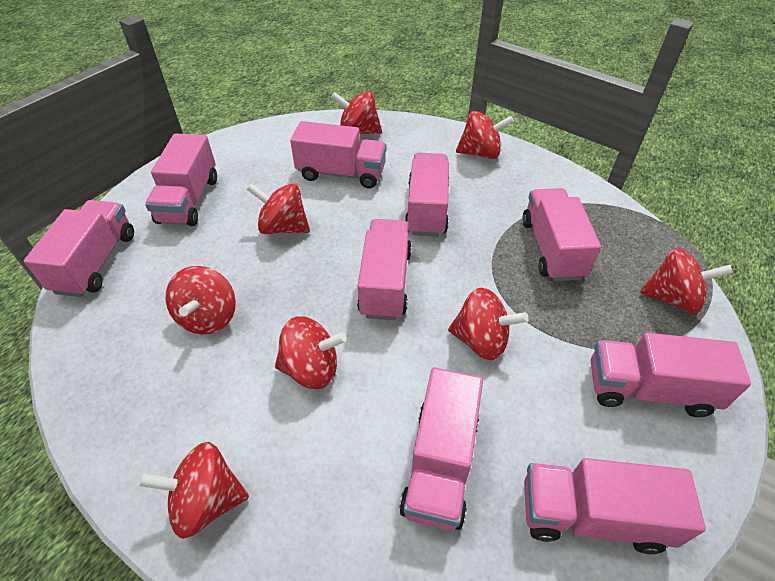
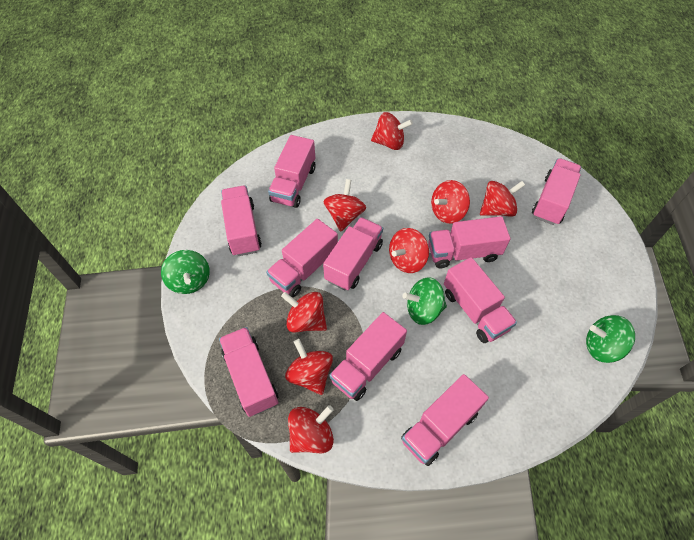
green spinning top: 0 -> 3
pink truck: 9 -> 10

